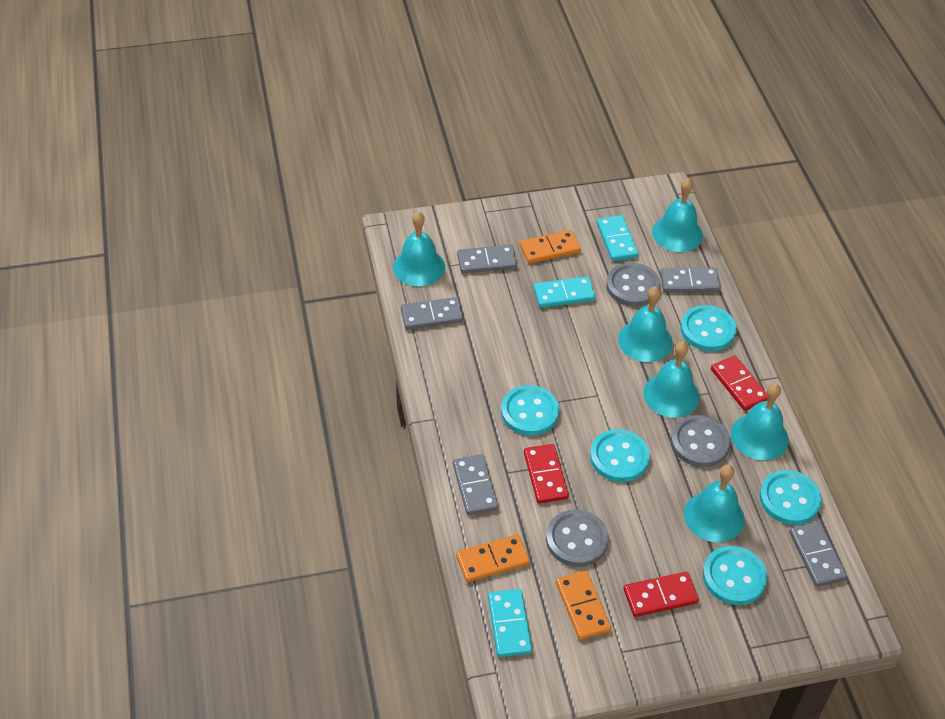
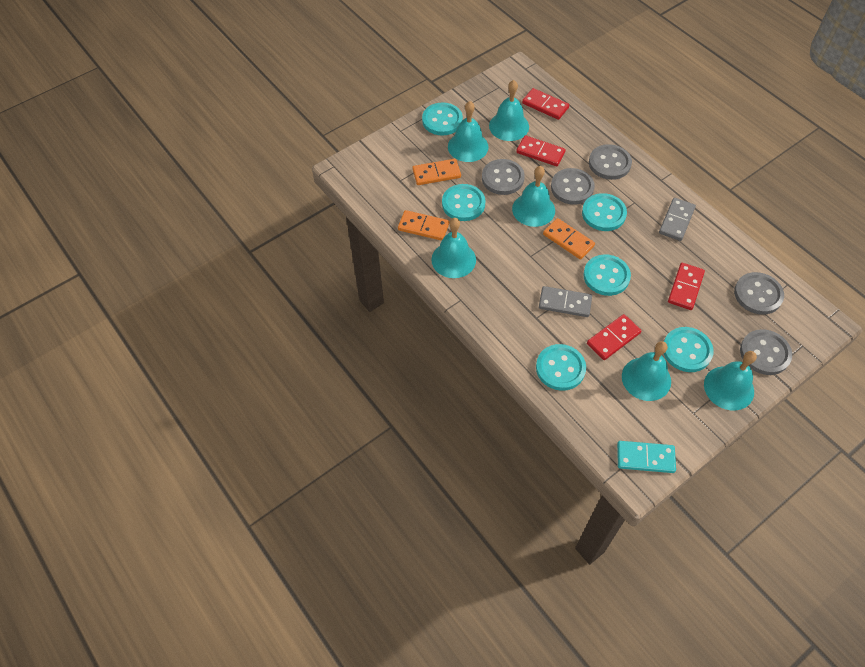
grey button: 3 -> 5
grey domino: 5 -> 2
red domino: 3 -> 4
turquoise button: 5 -> 6
turquoise domino: 3 -> 1

